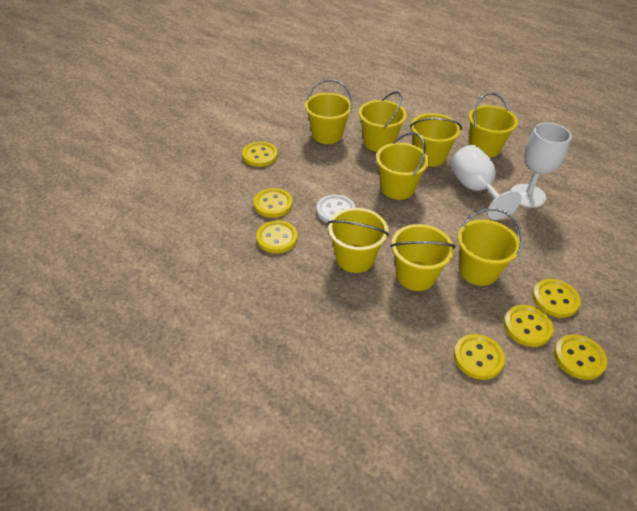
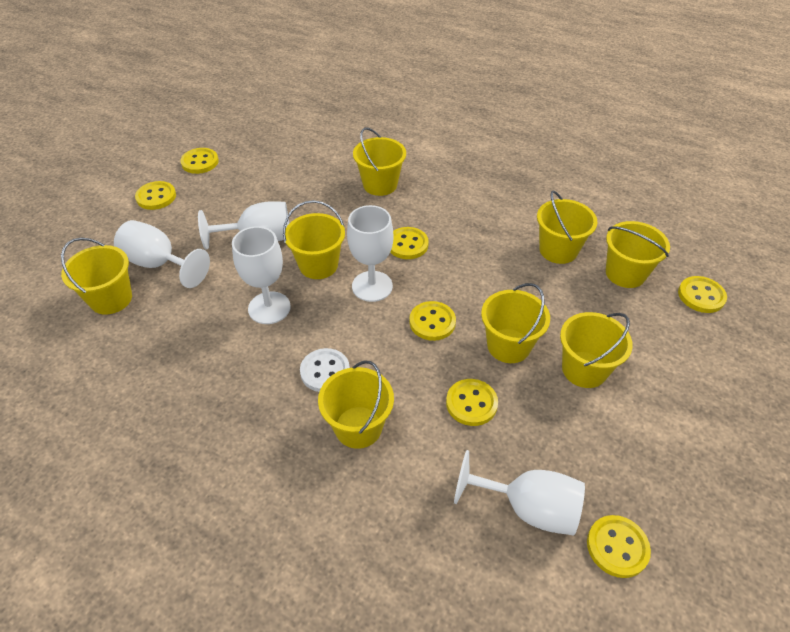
white goblet: 2 -> 5

